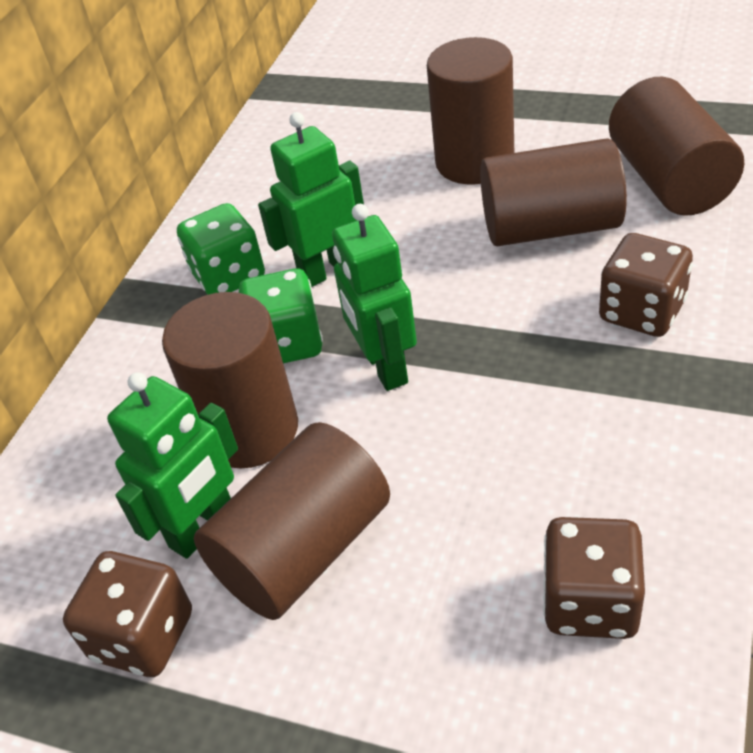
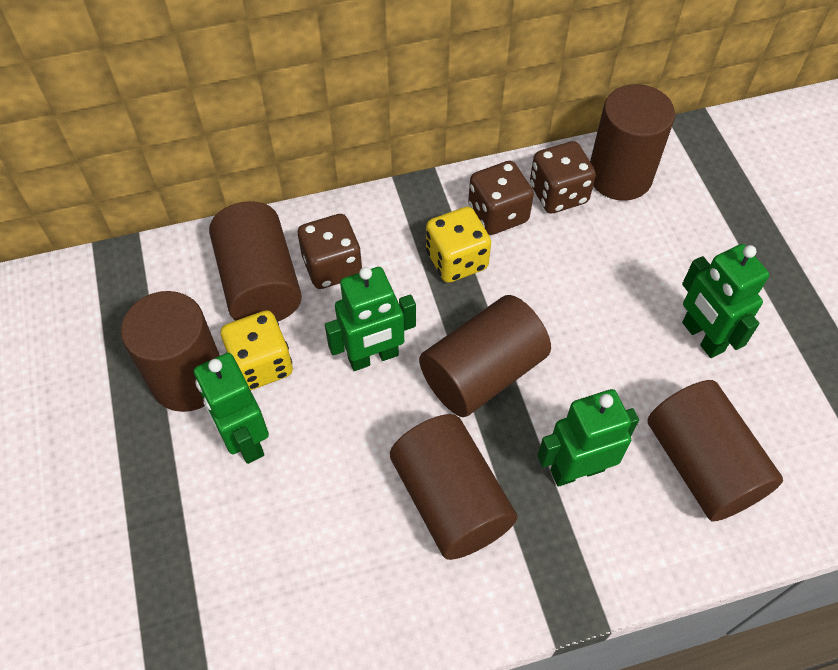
brown cylinder: 5 -> 6
green dice: 2 -> 0
green robot: 3 -> 4
yellow dice: 0 -> 2

